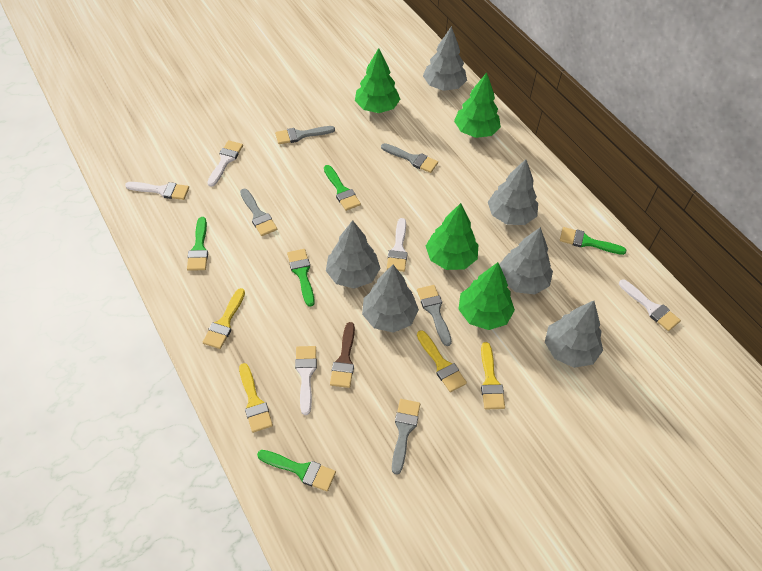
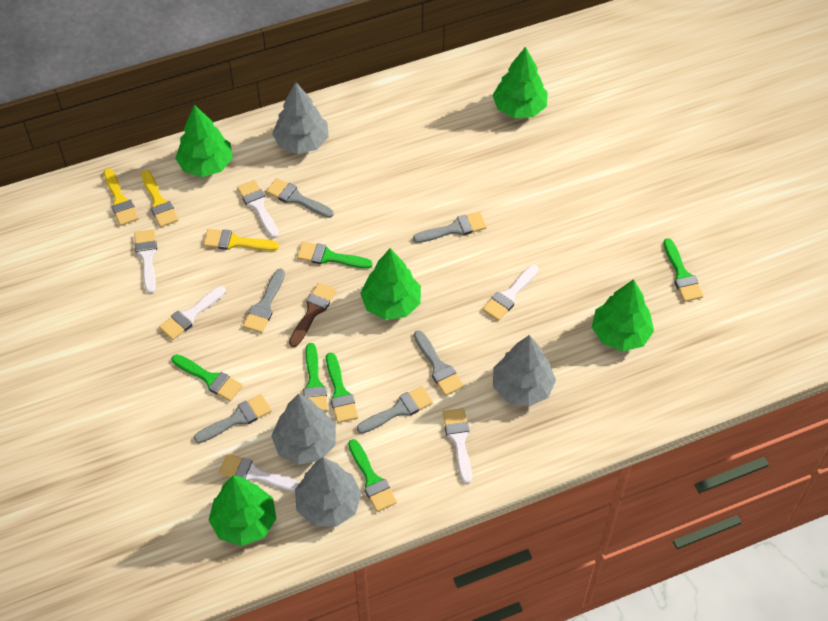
green brush: 5 -> 6
green tree: 4 -> 5
grey brush: 5 -> 6
grey tree: 6 -> 4
white brush: 5 -> 6
yellow brush: 4 -> 3

